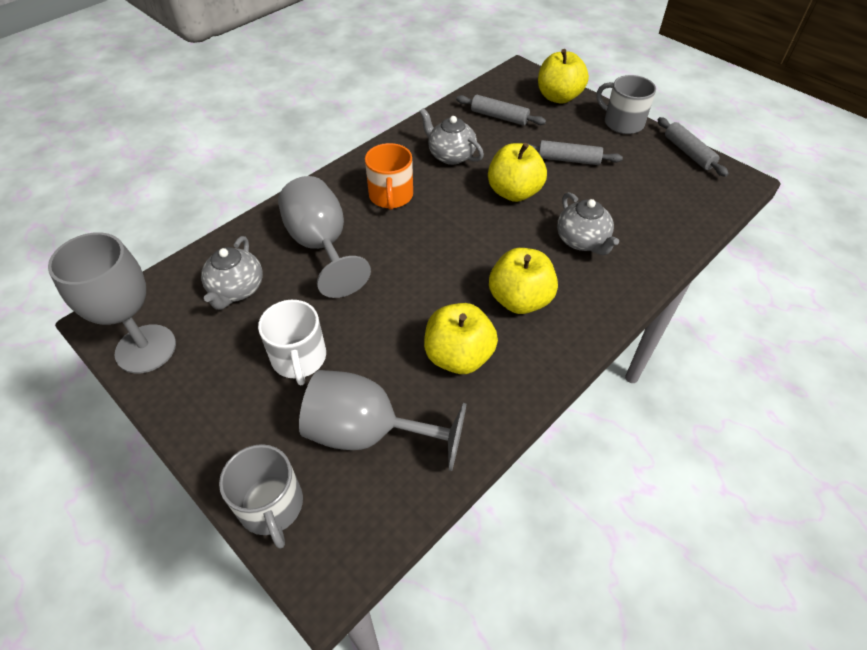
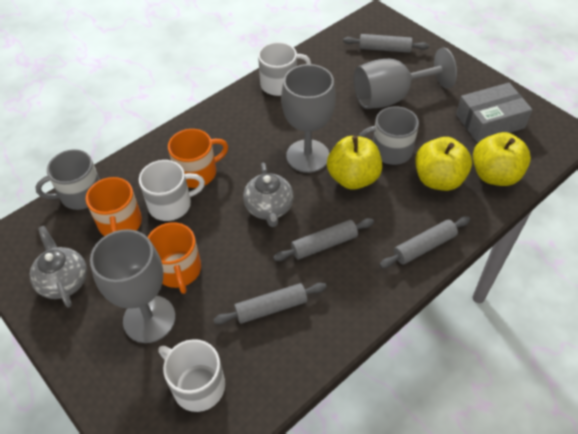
grey box: 0 -> 1
grey rolling pin: 3 -> 4
grey teapot: 3 -> 2
orange mug: 1 -> 3
white mug: 1 -> 3
yellow apple: 4 -> 3

